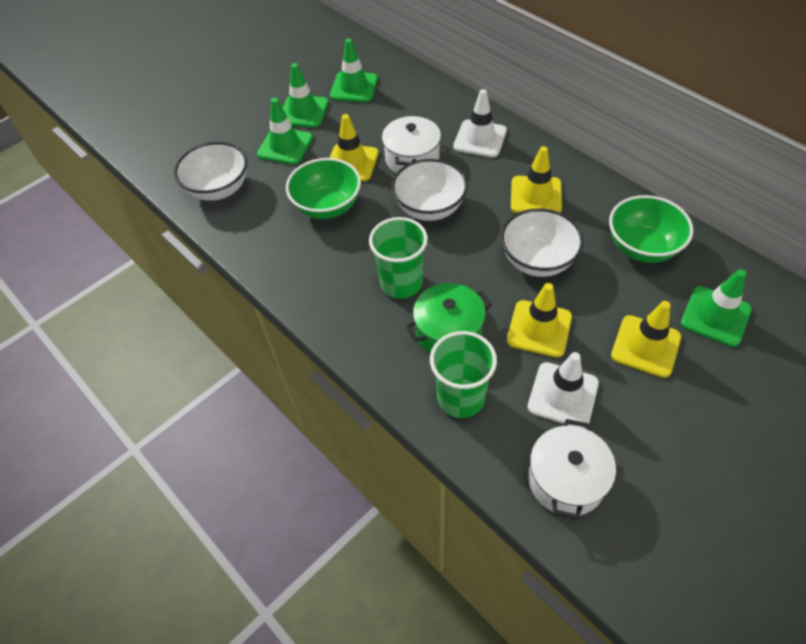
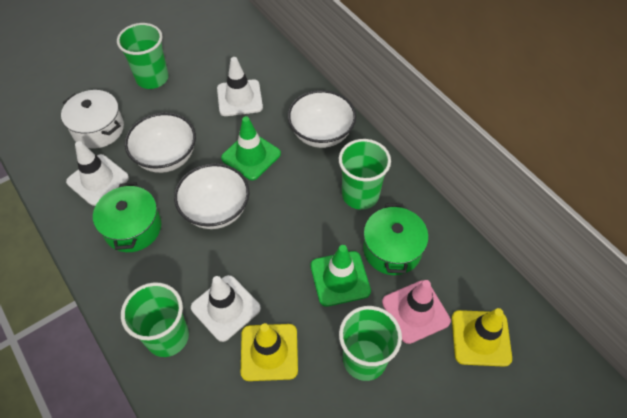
green bowl: 2 -> 0
green cup: 2 -> 4
green pot: 1 -> 2
green traffic cone: 4 -> 2
pink traffic cone: 0 -> 1
white pot: 2 -> 1
white traffic cone: 2 -> 3
yellow traffic cone: 4 -> 2

